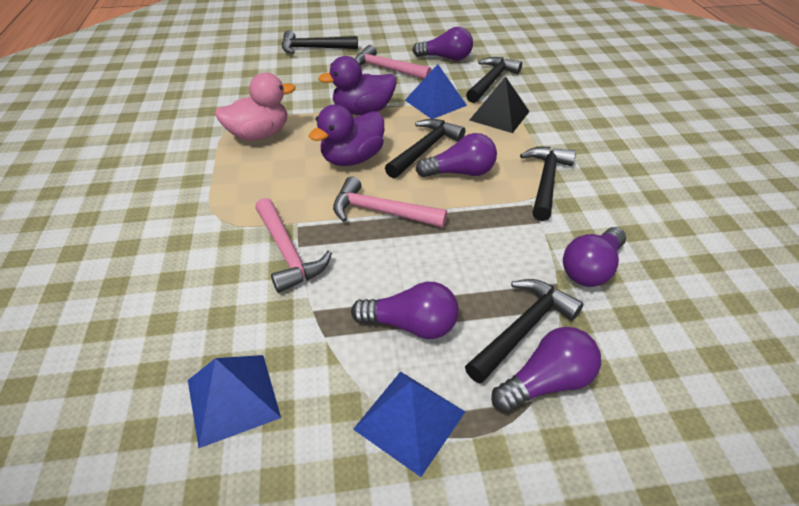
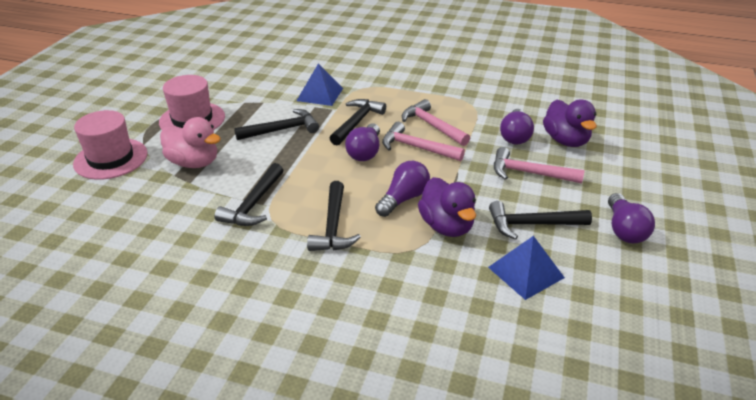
black pyramid: 1 -> 0
blue pyramid: 3 -> 2
pink hat: 0 -> 2
purple light bulb: 5 -> 4

